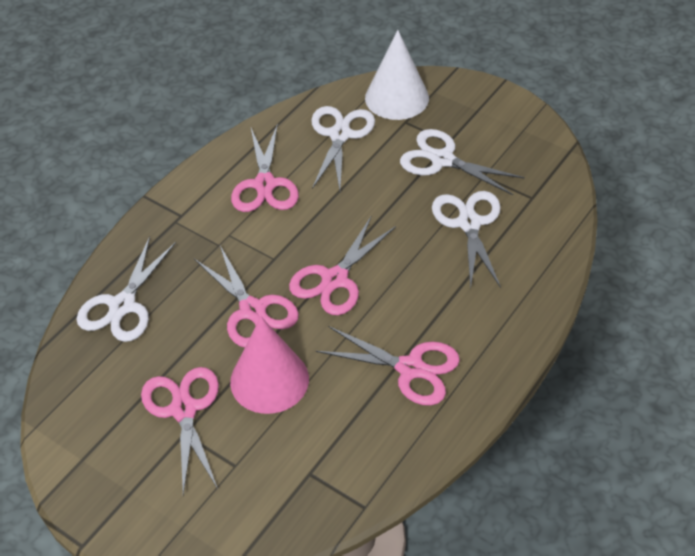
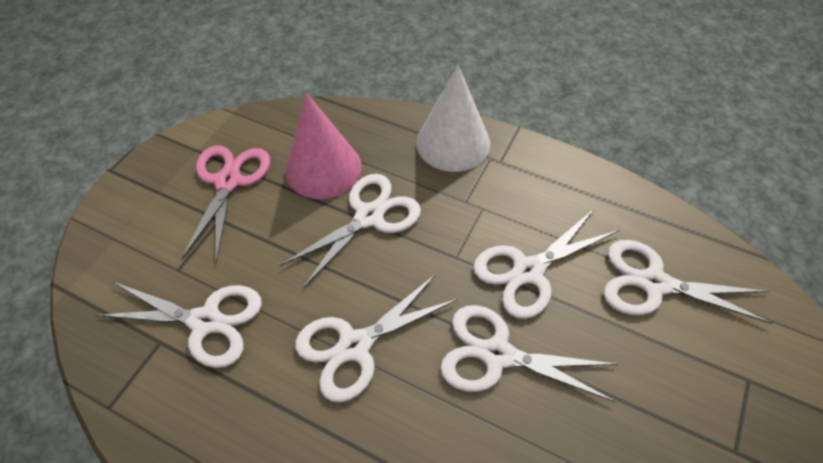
pink scissors: 5 -> 1
white scissors: 4 -> 6

